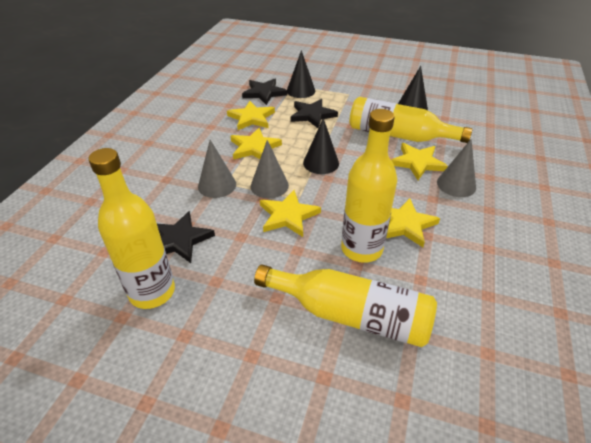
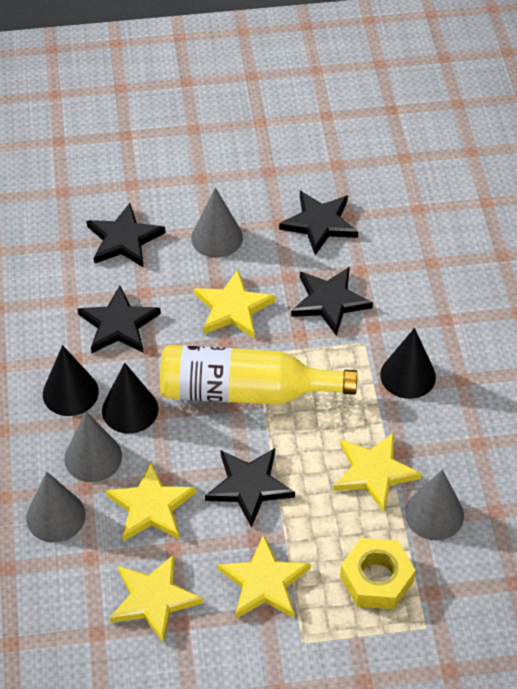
black star: 3 -> 5
grey cone: 3 -> 4
yellow bottle: 4 -> 1
yellow nut: 0 -> 1

